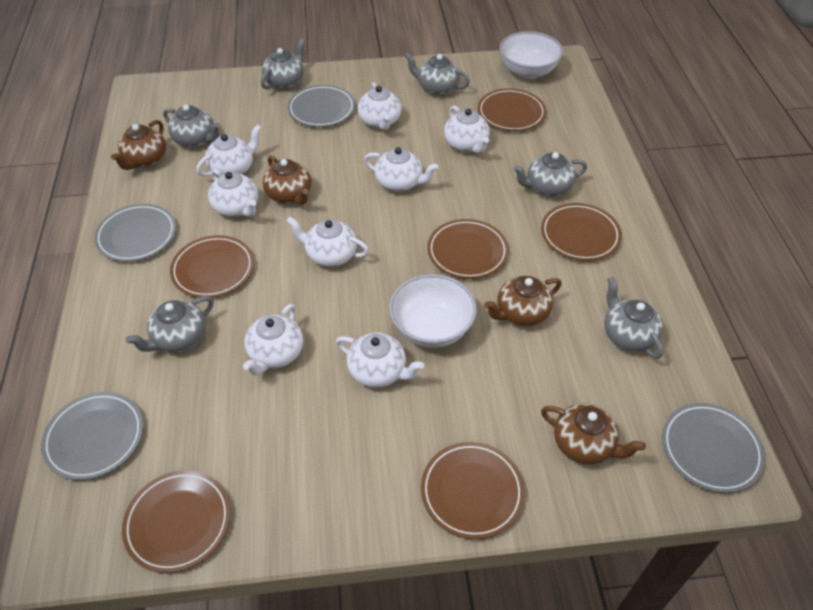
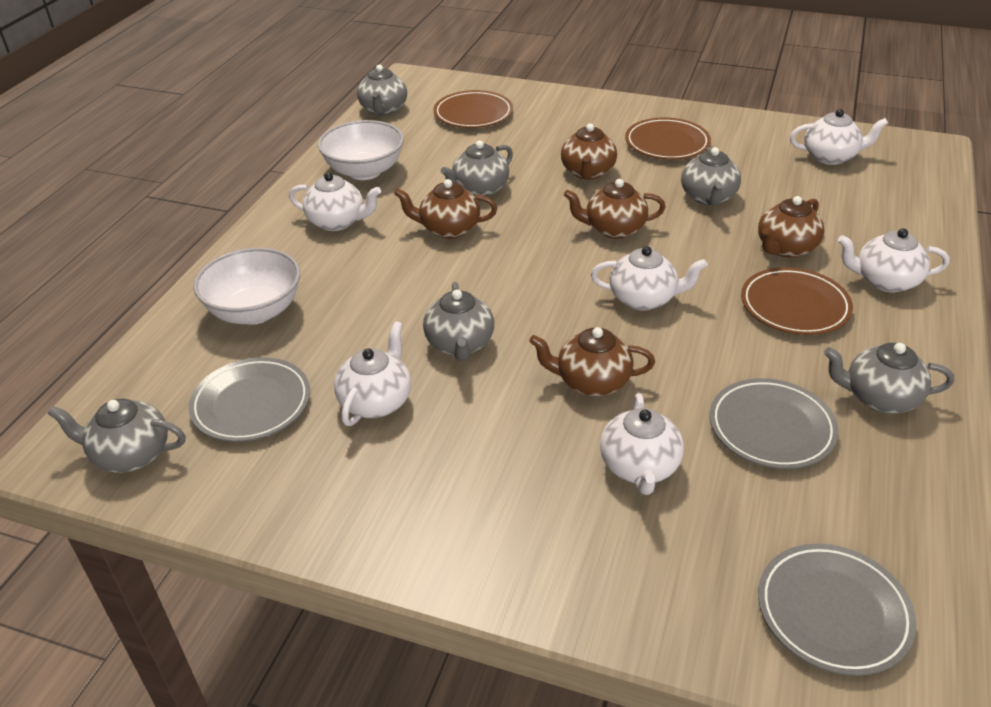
brown plate: 6 -> 3
brown teapot: 4 -> 5
grey plate: 4 -> 3
white teapot: 8 -> 6

